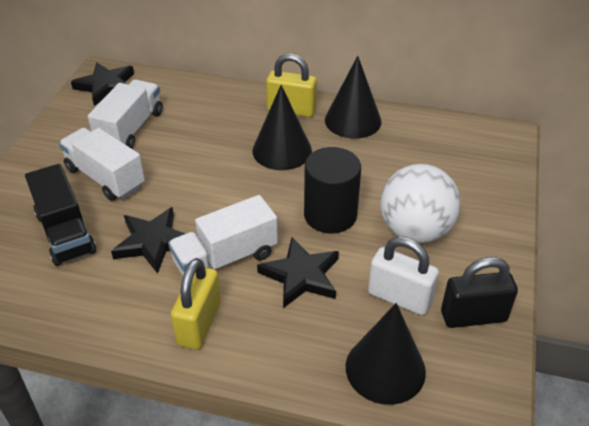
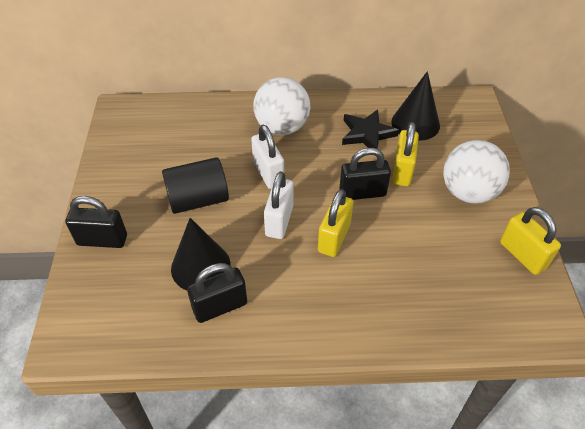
black cone: 3 -> 2
black padlock: 1 -> 3
black star: 3 -> 1
black truck: 1 -> 0
white ball: 1 -> 2
white padlock: 1 -> 2
white truck: 3 -> 0
yellow padlock: 2 -> 3

